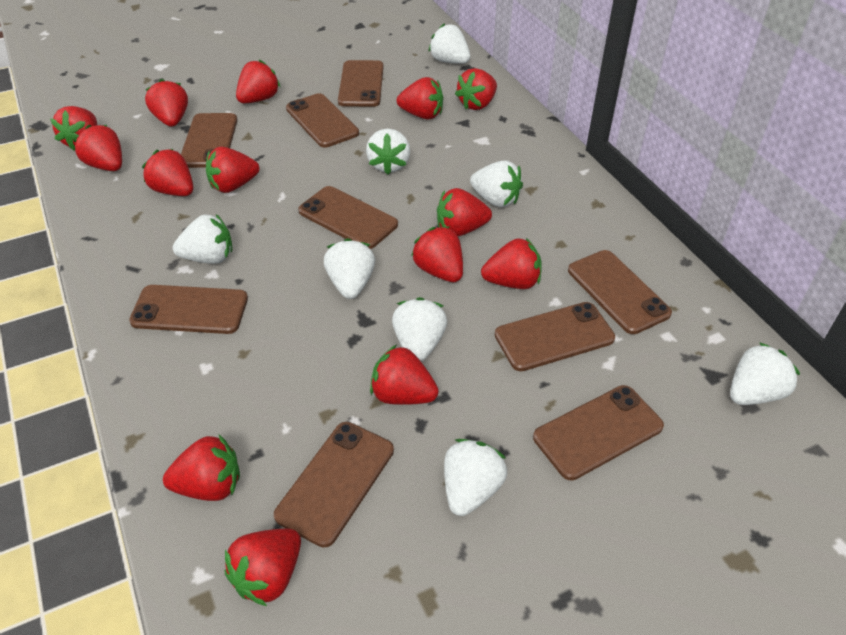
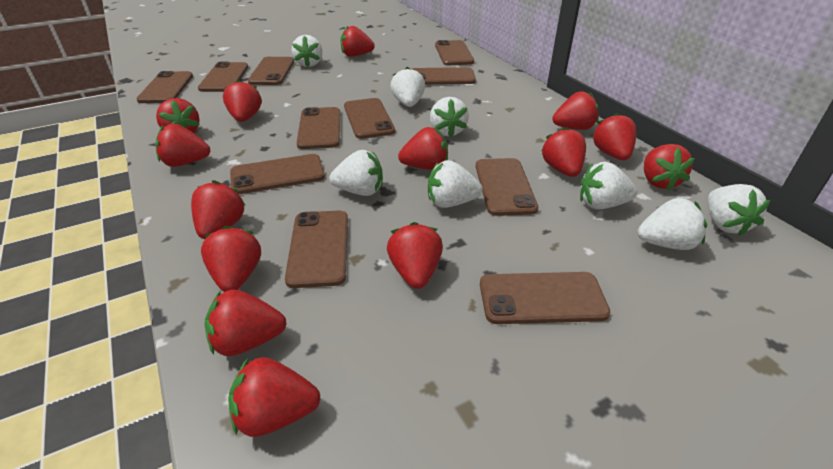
brown phone: 9 -> 11

